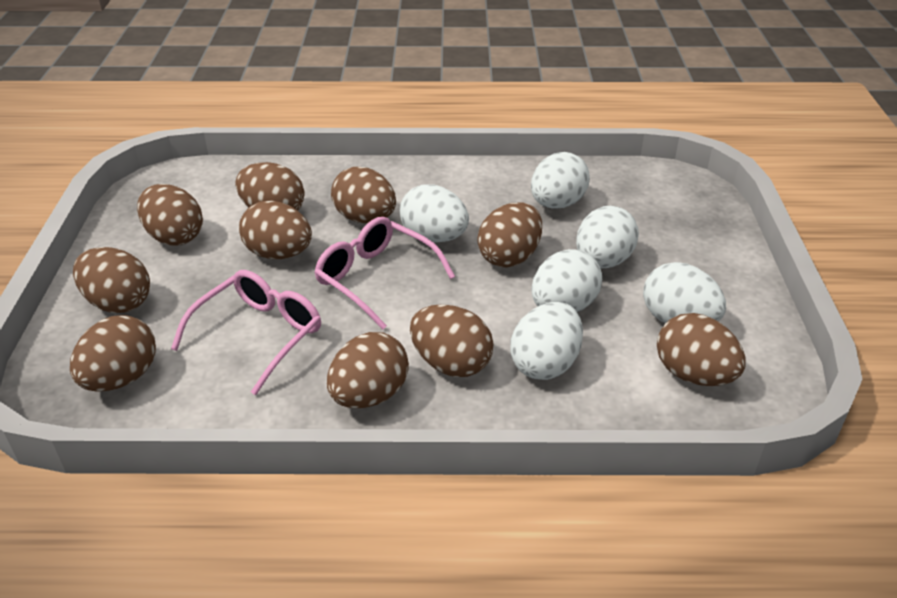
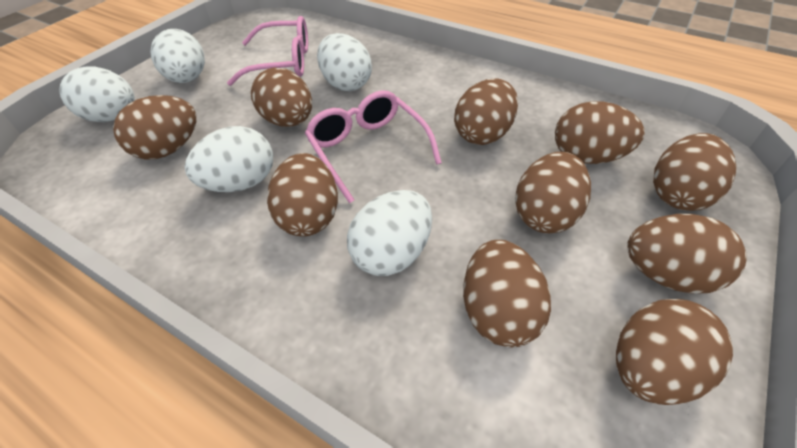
white egg: 6 -> 5

